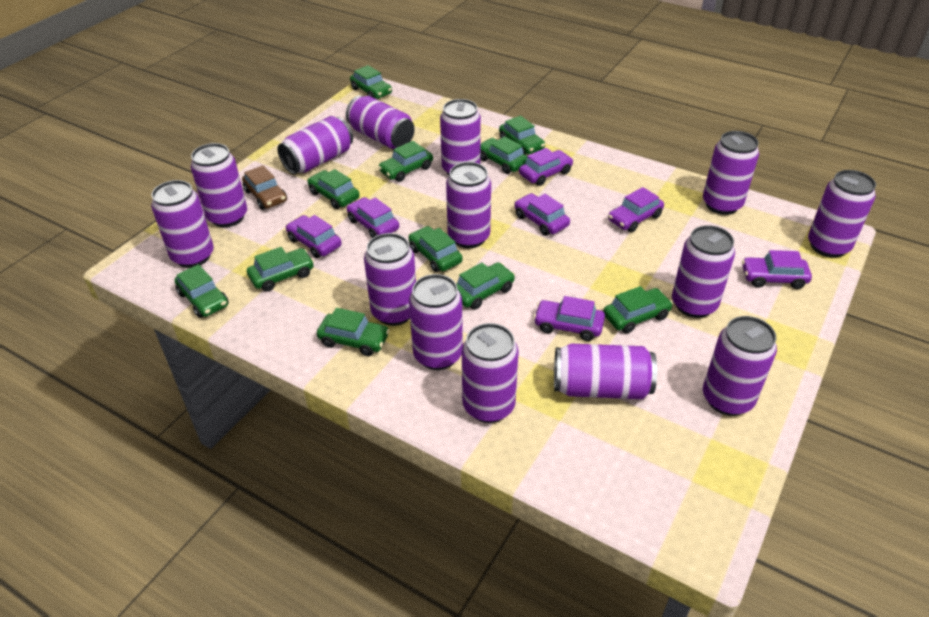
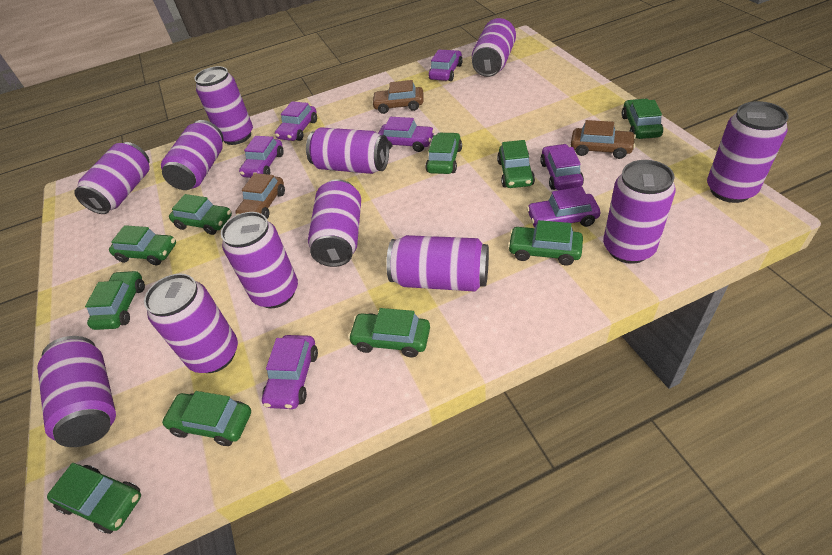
brown car: 1 -> 3
green car: 11 -> 10
purple can: 14 -> 12

